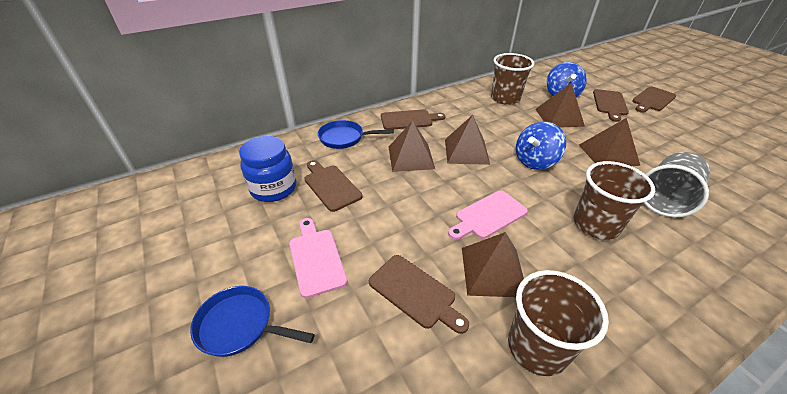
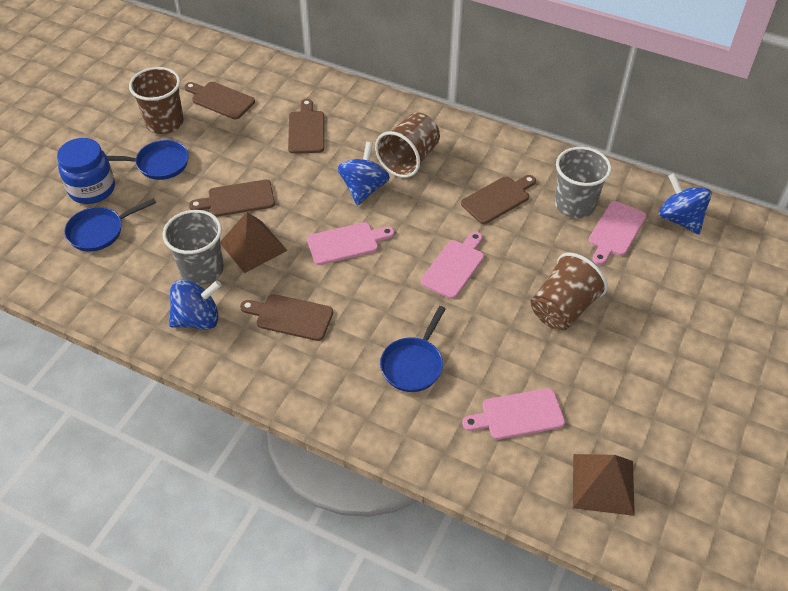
blue pan: 2 -> 3
blue spinning top: 2 -> 3
brown pyramid: 5 -> 2
grey cup: 1 -> 2
pink cutting board: 2 -> 4

